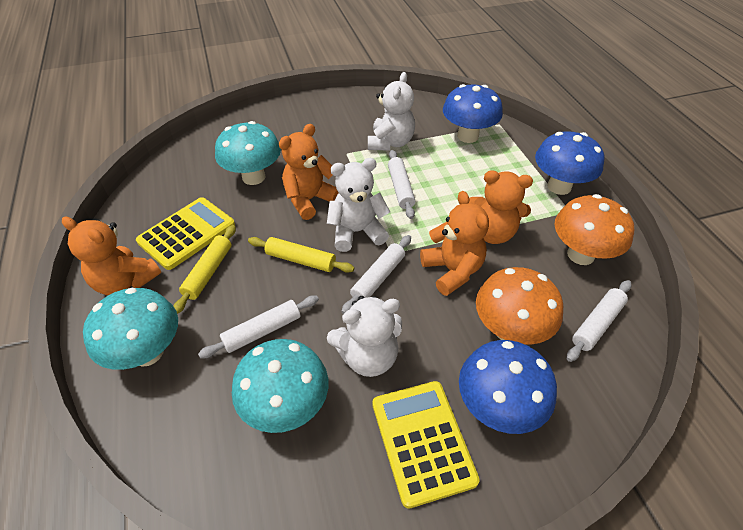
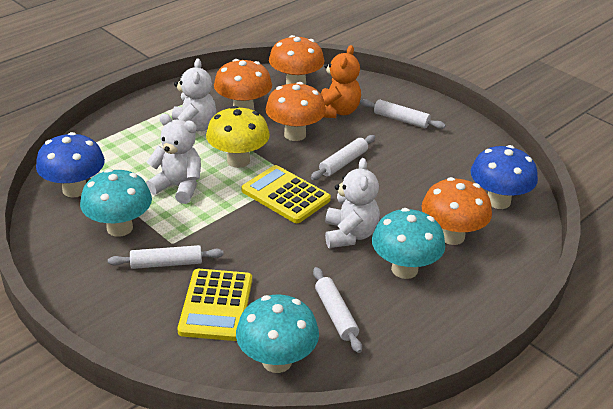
blue mushroom: 3 -> 2
orange mushroom: 2 -> 4
orange teddy bear: 4 -> 1
yellow mushroom: 0 -> 1
yellow rolling pin: 2 -> 0

